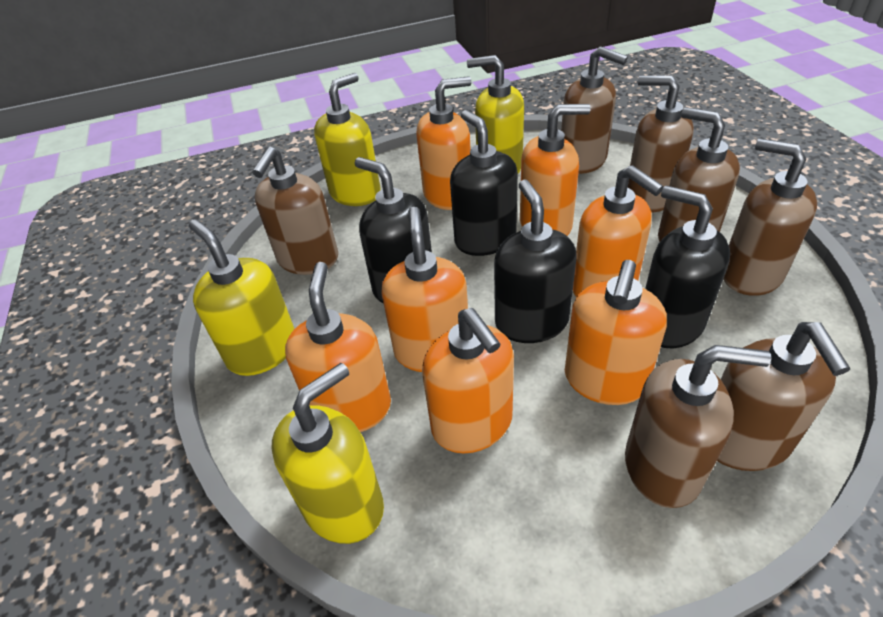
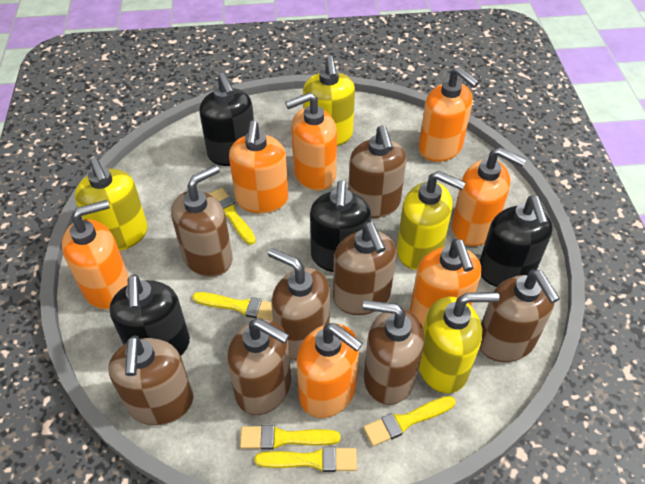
brown soap dispenser: 7 -> 8
yellow brush: 0 -> 5

